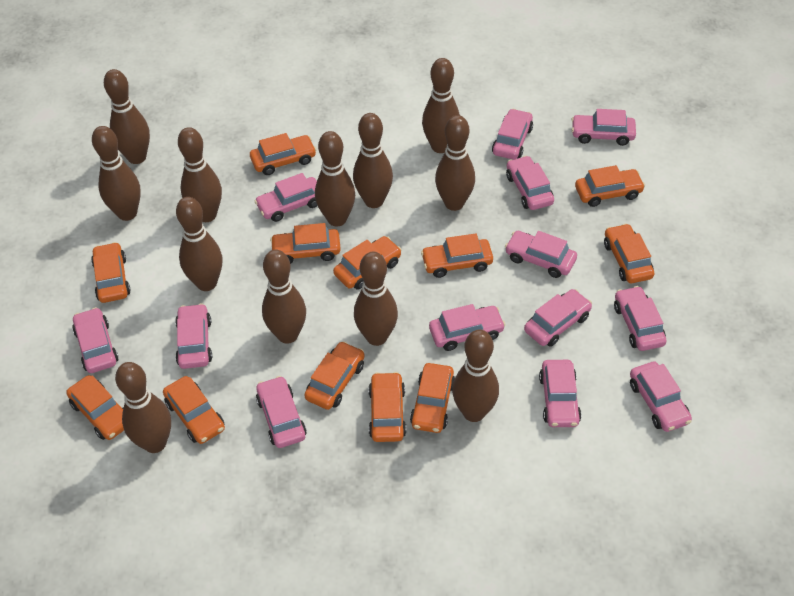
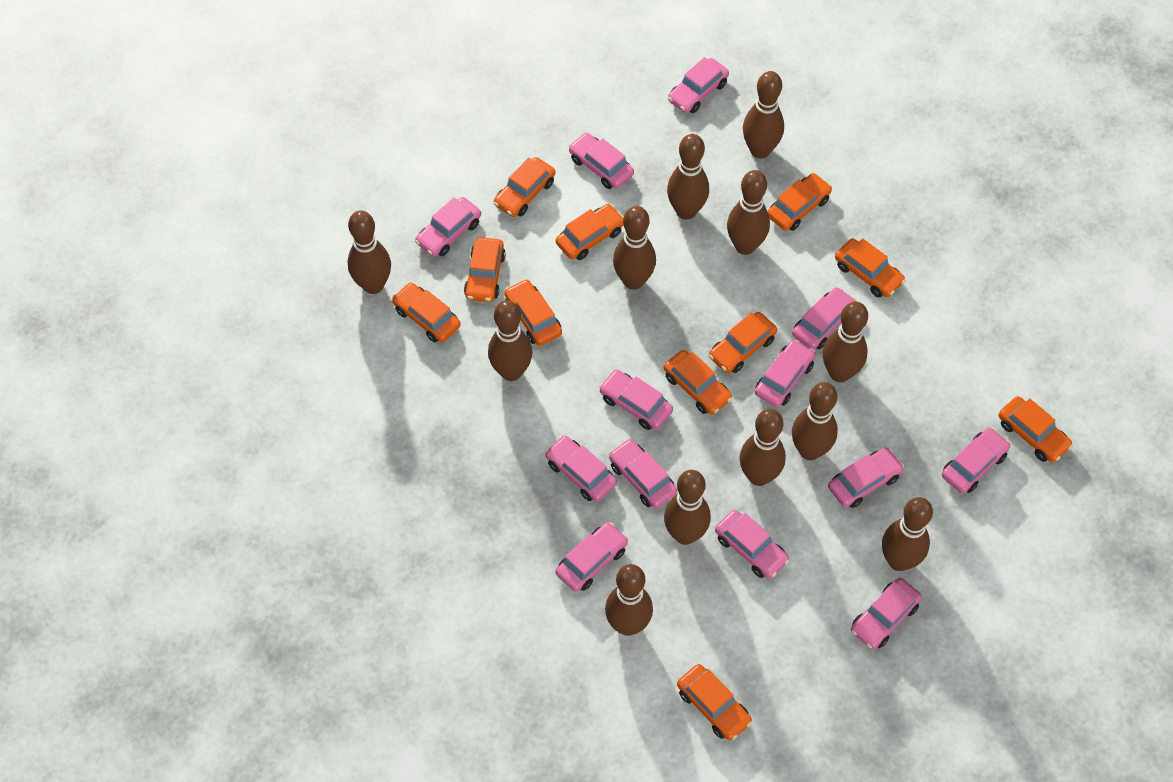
orange car: 12 -> 11

